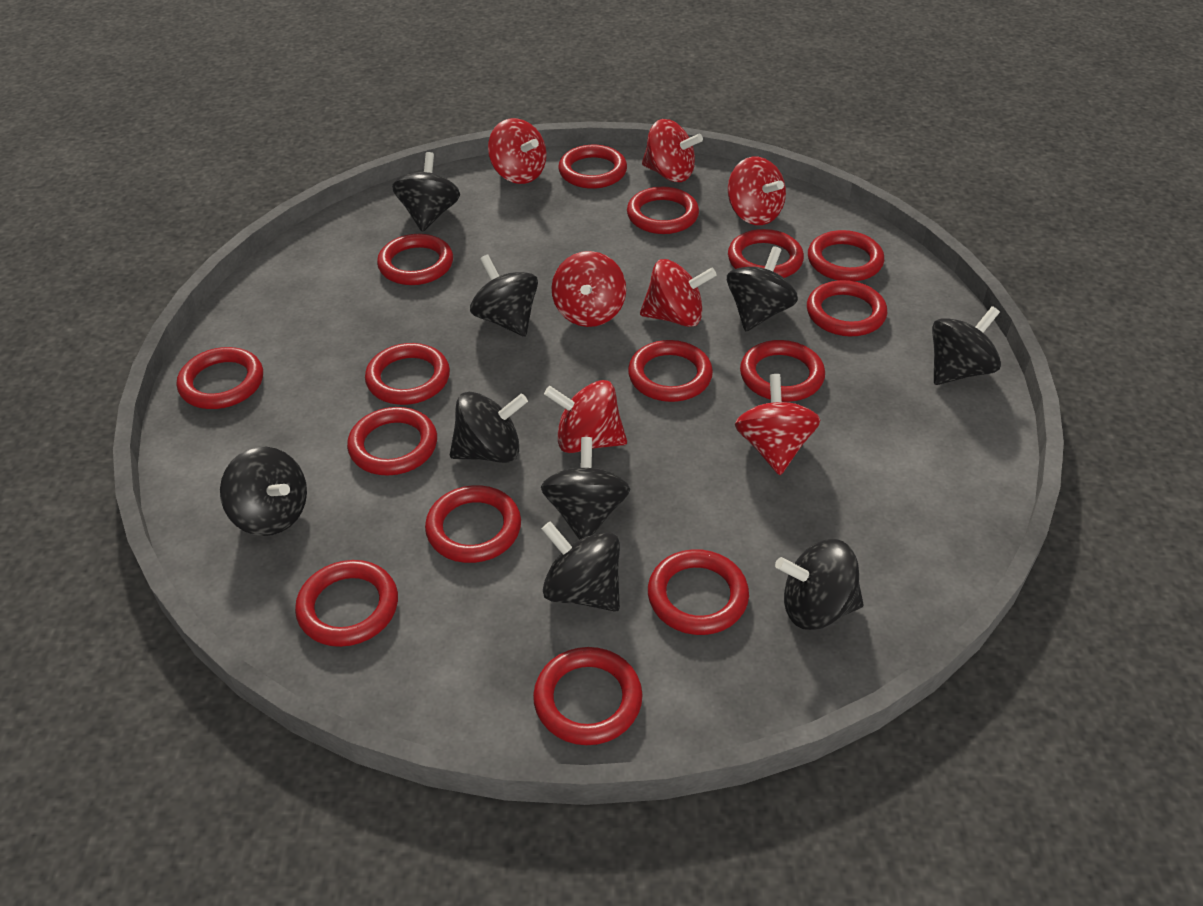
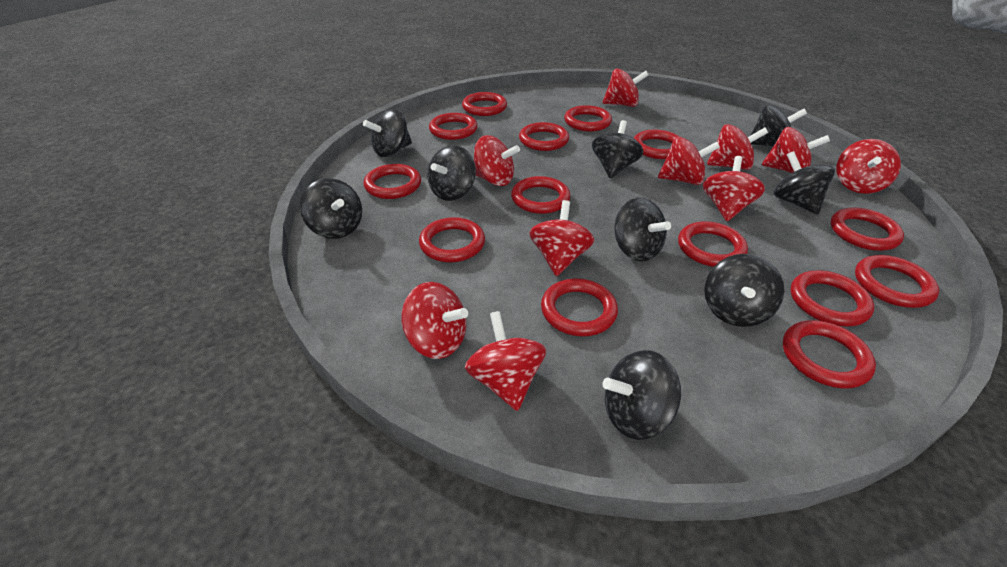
red ring: 15 -> 14
red spinning top: 7 -> 10

